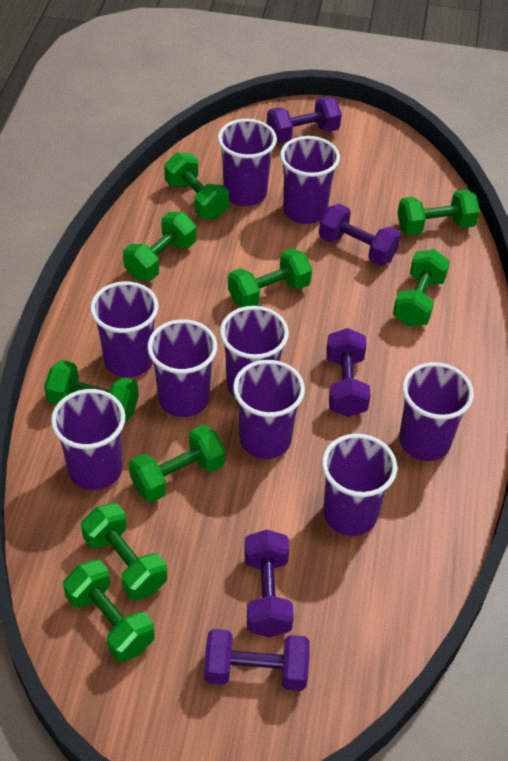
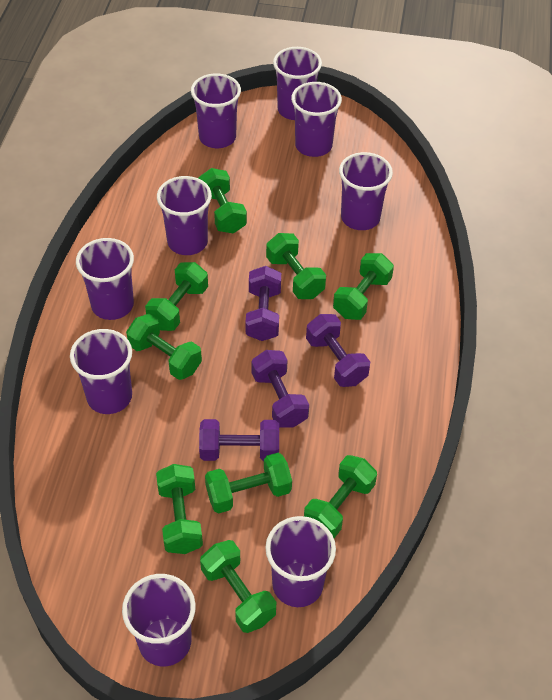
purple dumbbell: 5 -> 4

